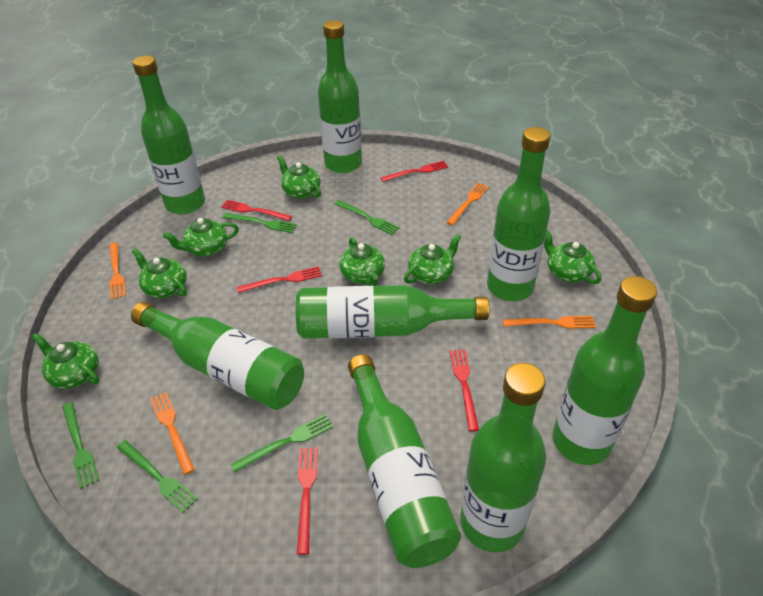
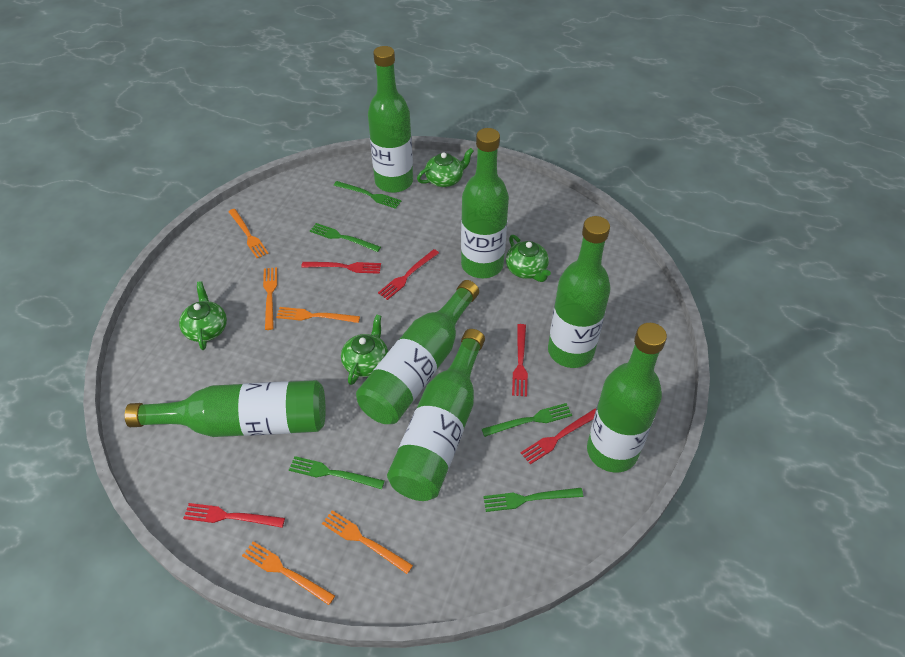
green bottle: 8 -> 7
green teapot: 7 -> 4
orange fork: 4 -> 5

